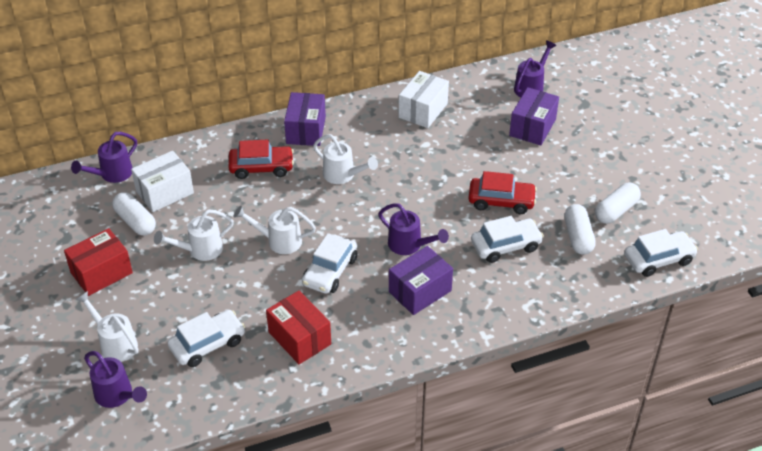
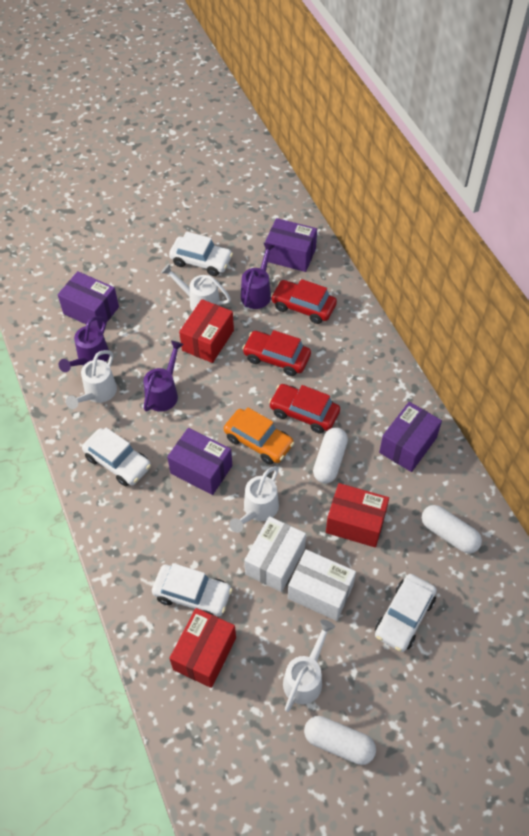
orange car: 0 -> 1
purple box: 3 -> 4
purple watering can: 4 -> 3
red box: 2 -> 3
red car: 2 -> 3

